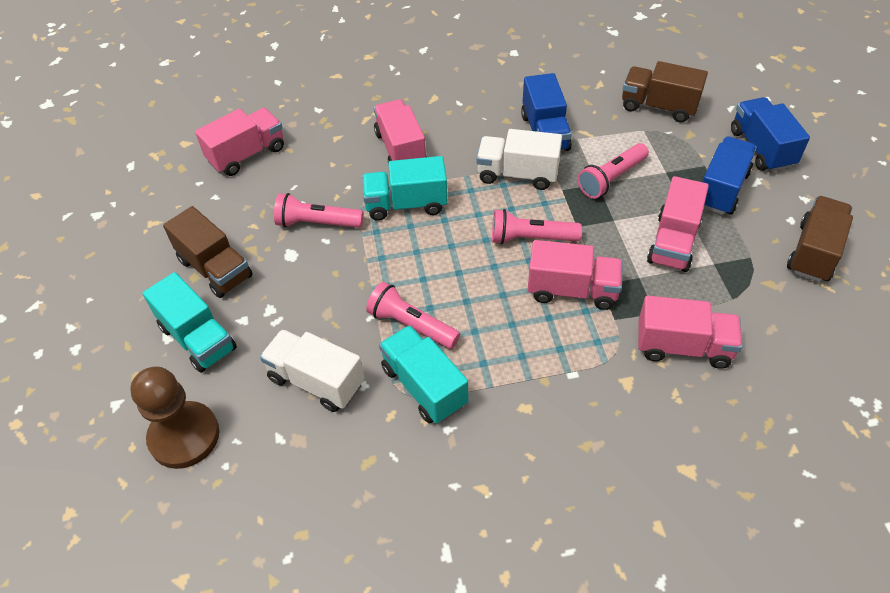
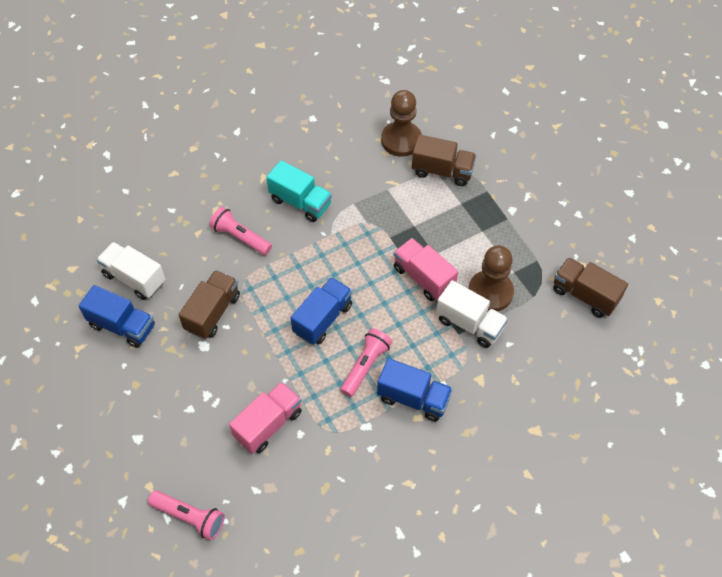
brown pawn: 1 -> 2
pink flashlight: 4 -> 3
pink truck: 5 -> 2
turquoise truck: 3 -> 1

